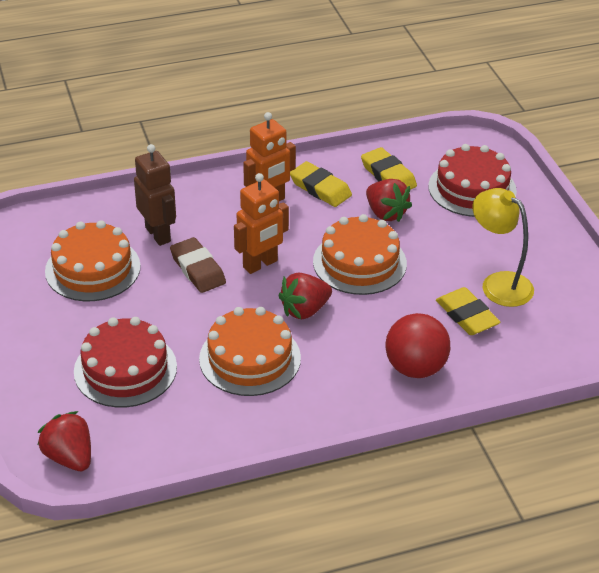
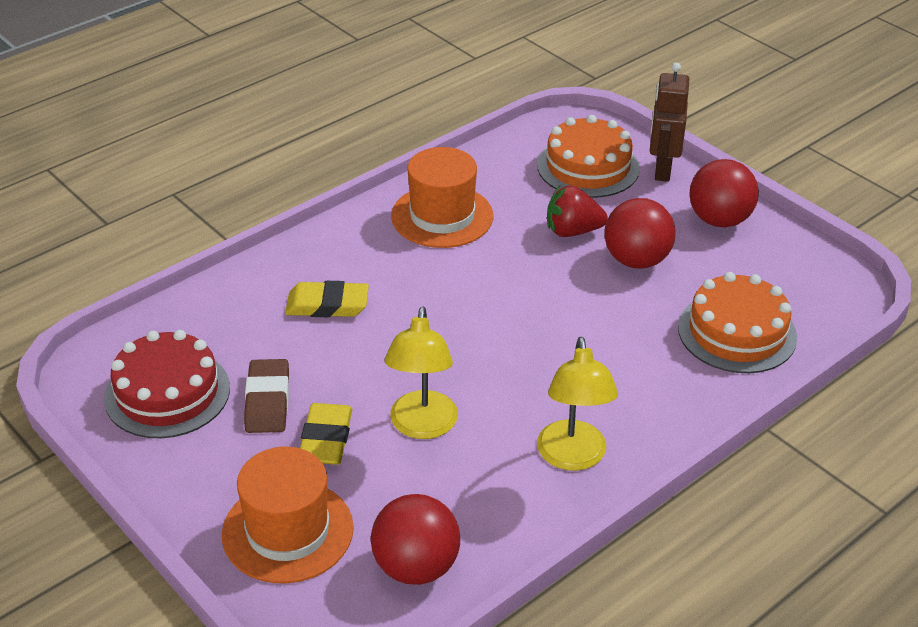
orange cake: 3 -> 2
orange hat: 0 -> 2
orange robot: 2 -> 0
red ball: 1 -> 3
red cake: 2 -> 1
red strawberry: 3 -> 1
yellow eraser: 3 -> 2
yellow lamp: 1 -> 2

